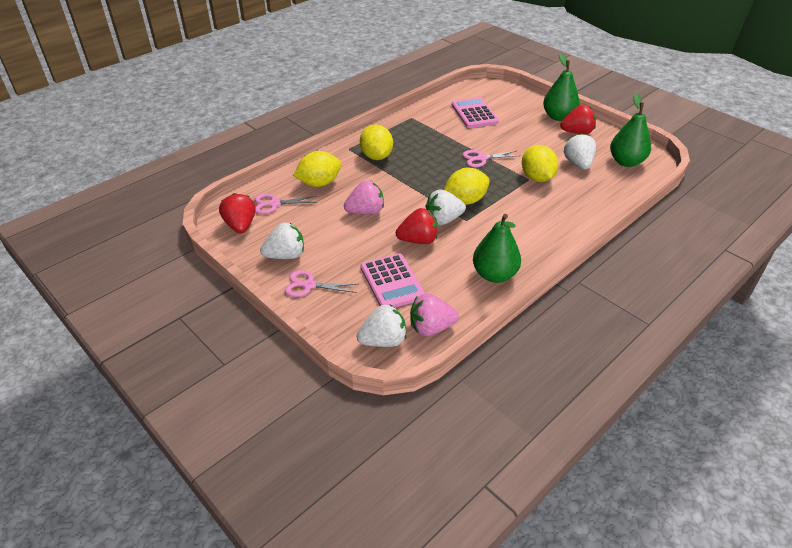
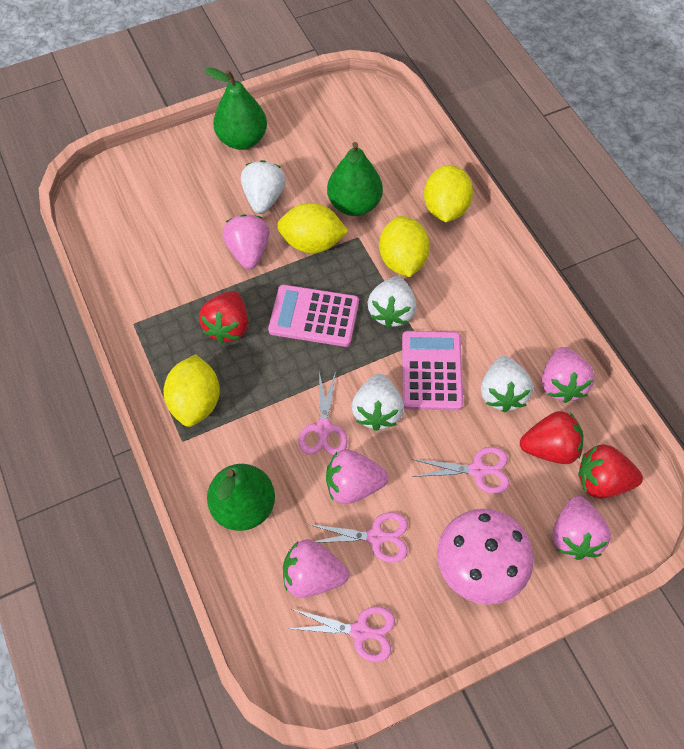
pink mushroom: 0 -> 1
pink scissors: 3 -> 4
pink strawberry: 2 -> 5

